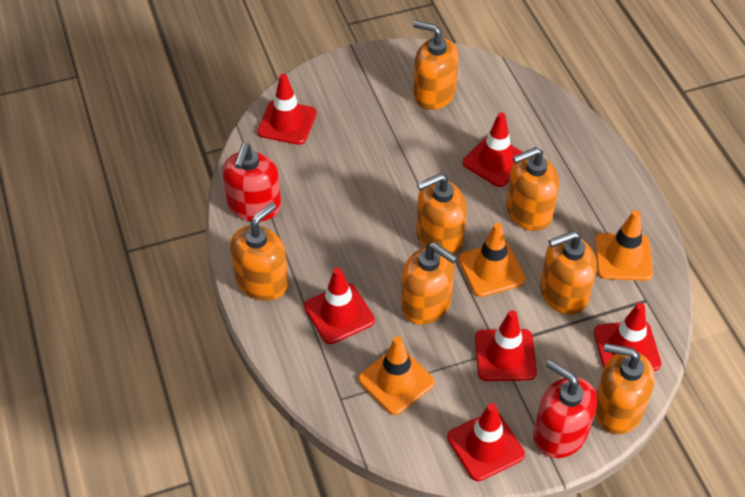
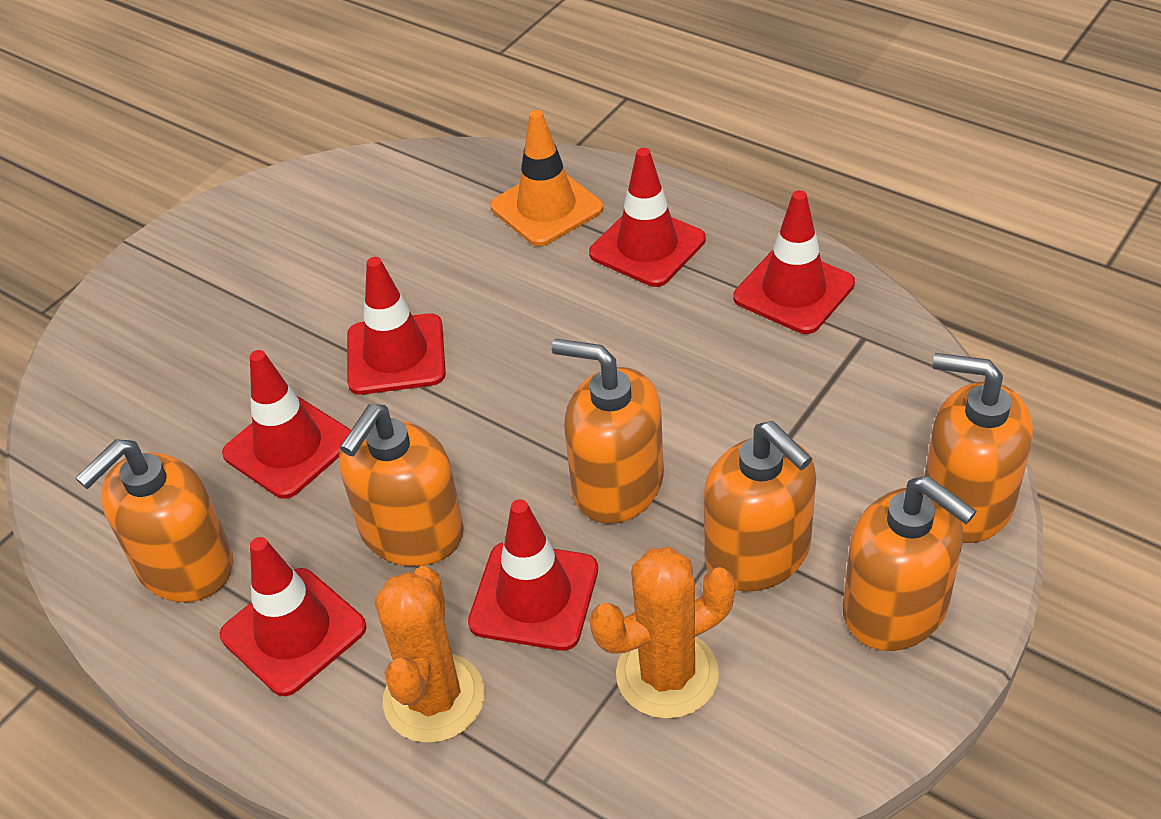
orange cactus: 0 -> 2
orange soap dispenser: 7 -> 6
orange traffic cone: 3 -> 1
red soap dispenser: 2 -> 0

